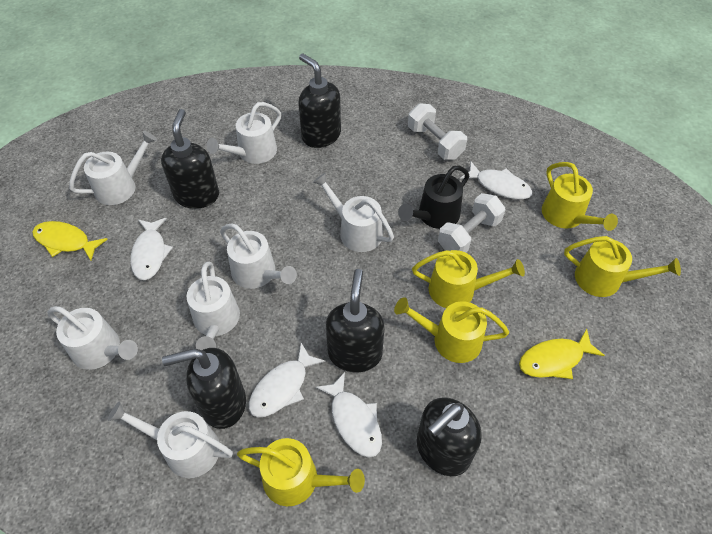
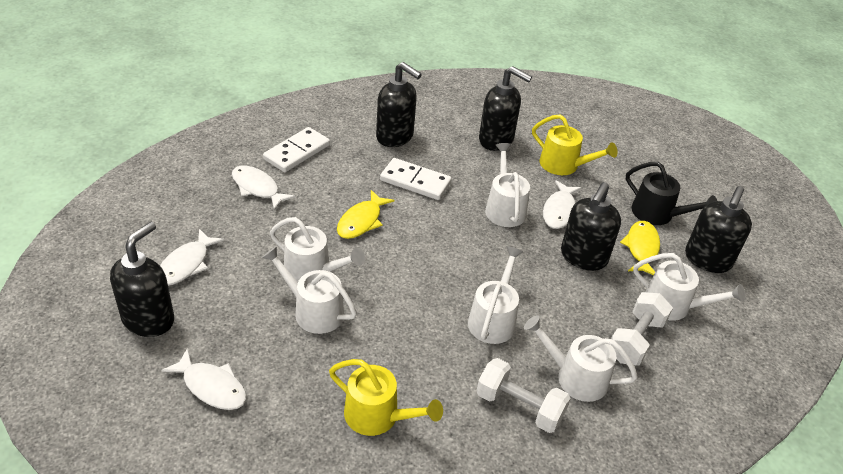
white domino: 0 -> 2
white watering can: 7 -> 6
yellow watering can: 5 -> 2

